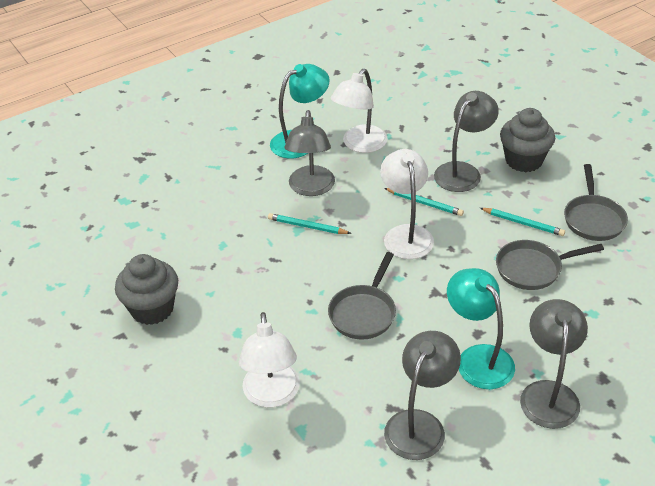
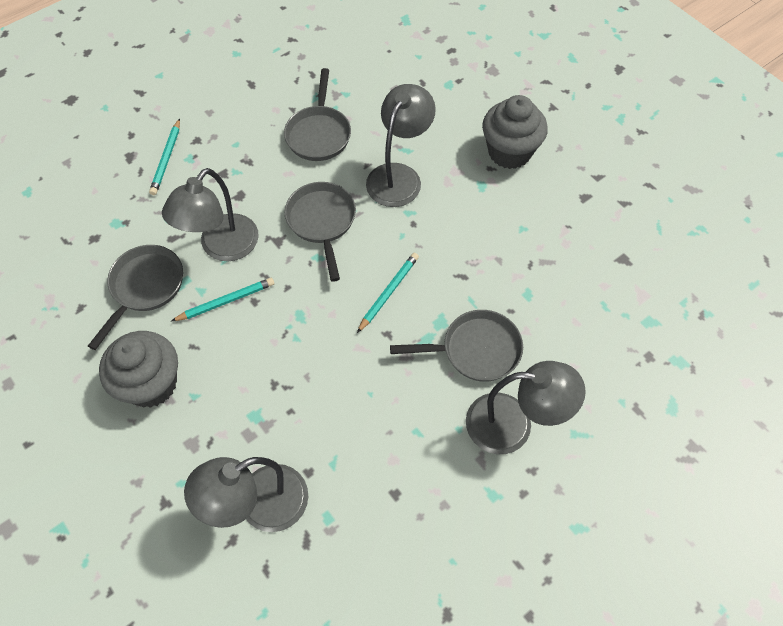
grey pan: 3 -> 4
turquoise lamp: 2 -> 0
white lamp: 3 -> 0

